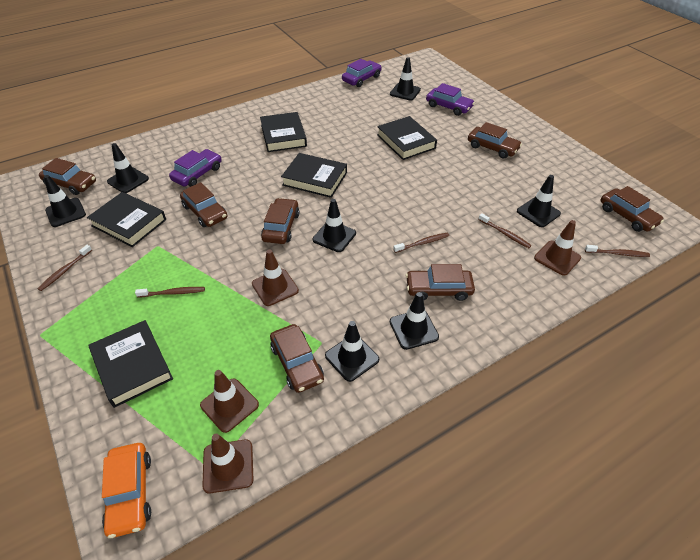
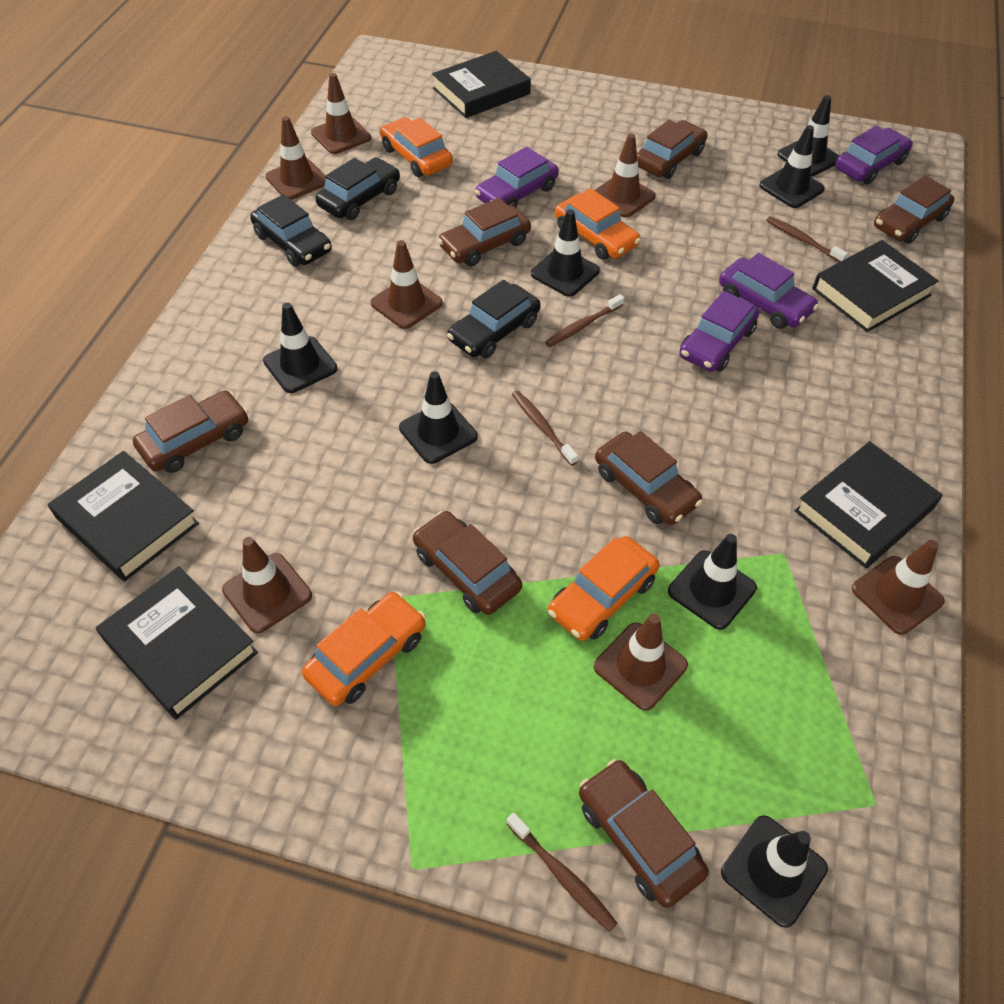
black car: 0 -> 3
brown toothbrush: 5 -> 4
brown traffic cone: 4 -> 7
orange car: 1 -> 4
purple car: 3 -> 4

